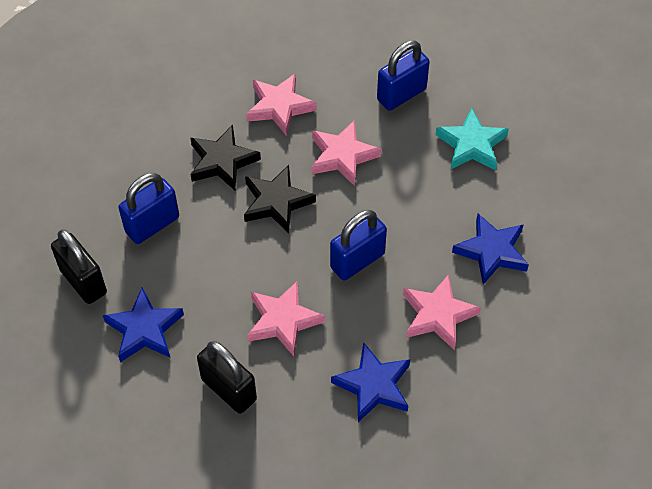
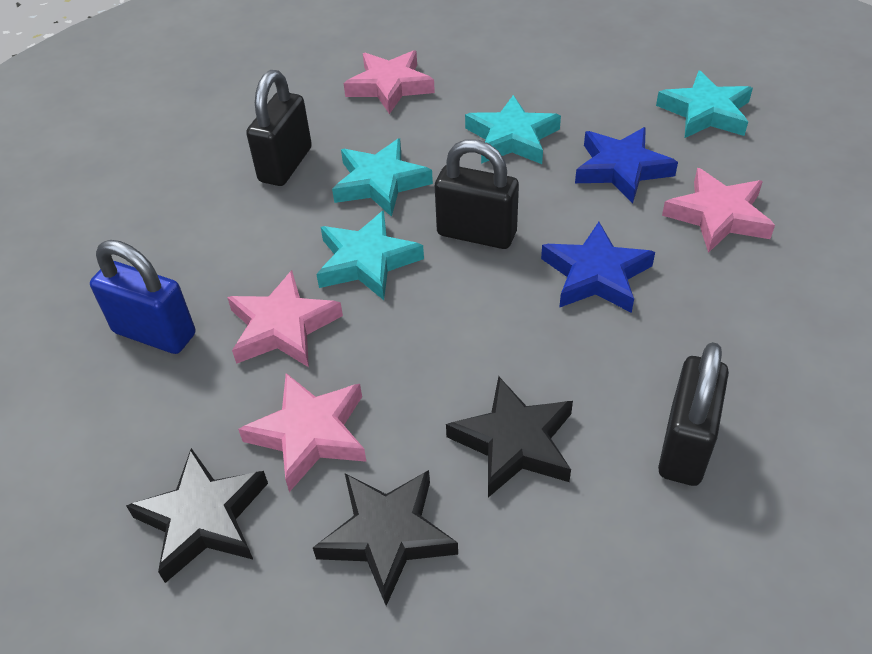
black padlock: 2 -> 3
black star: 2 -> 3
blue padlock: 3 -> 1
blue star: 3 -> 2
turquoise star: 1 -> 4

